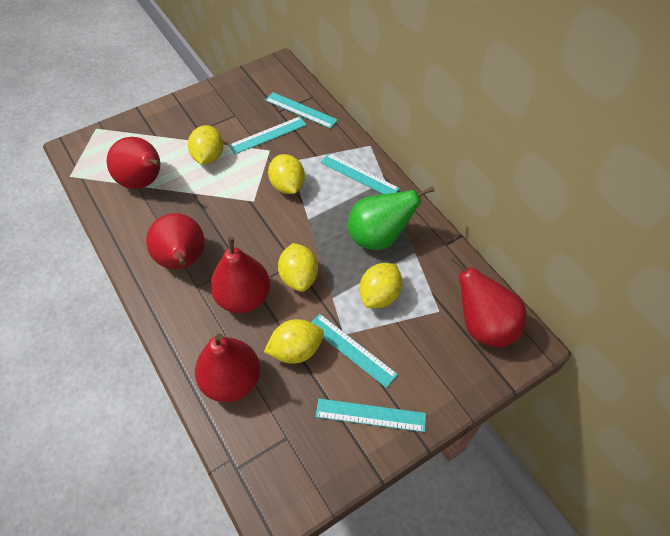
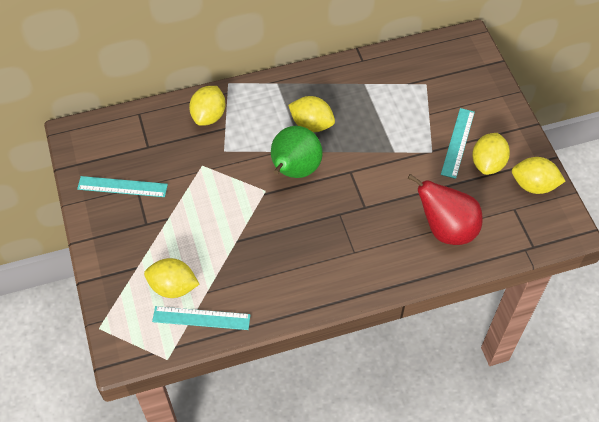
red pear: 5 -> 1
turquoise ruler: 5 -> 3

